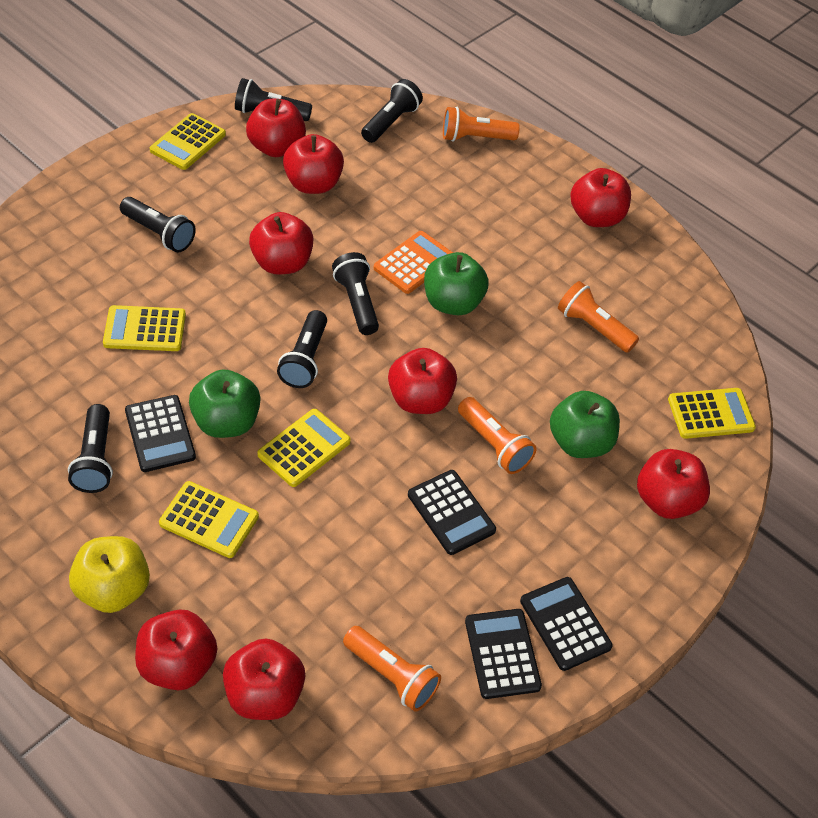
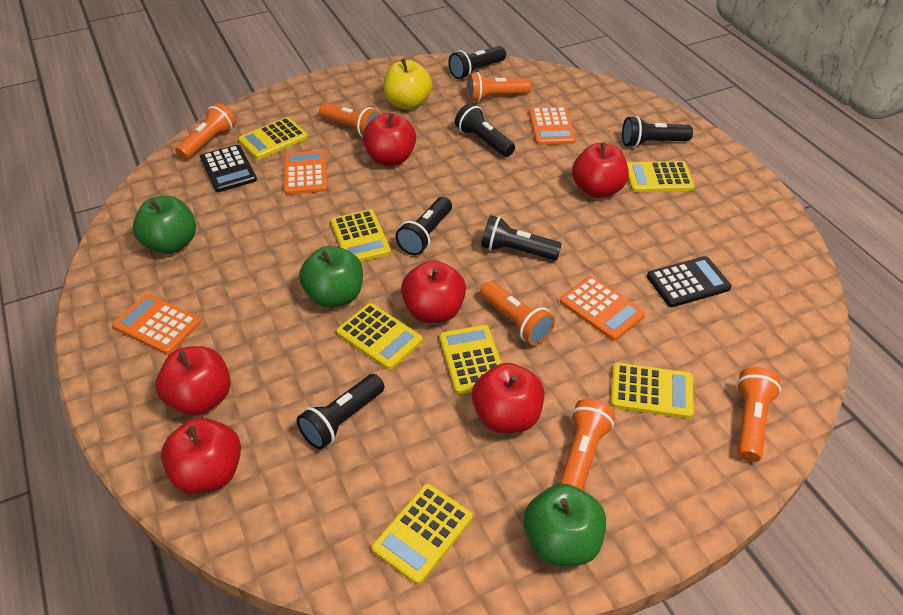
black calculator: 4 -> 2
orange calculator: 1 -> 4
orange flashlight: 4 -> 6
red apple: 8 -> 6
yellow calculator: 5 -> 7

